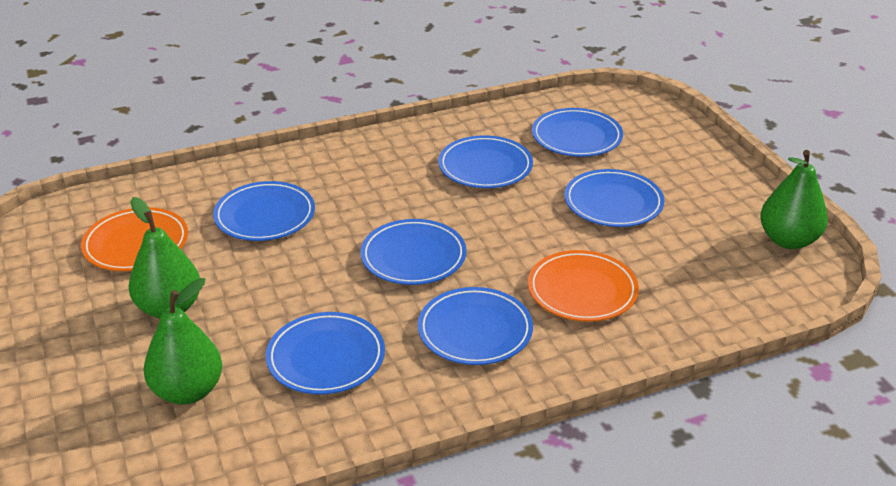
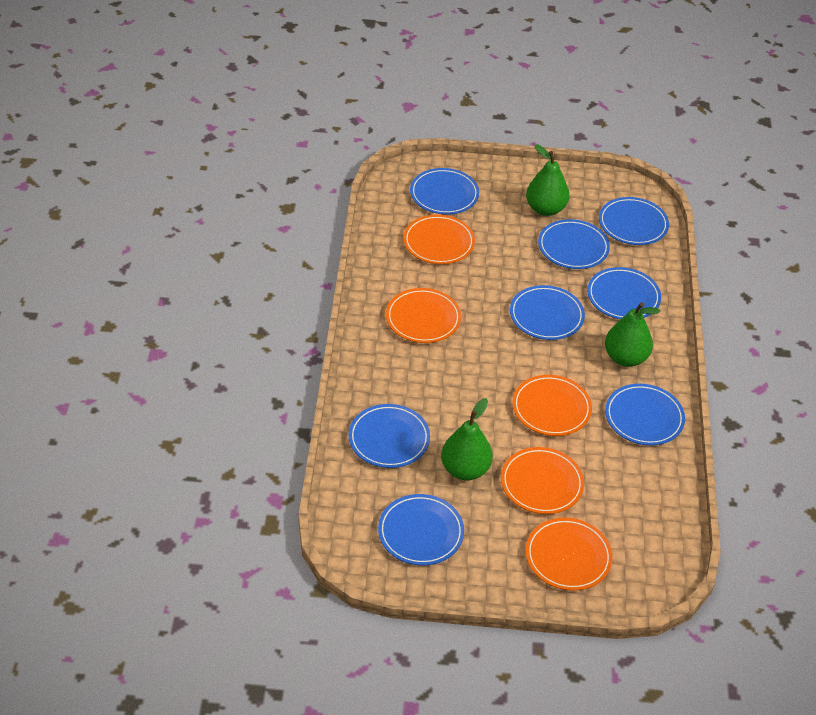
blue plate: 7 -> 8
orange plate: 2 -> 5

